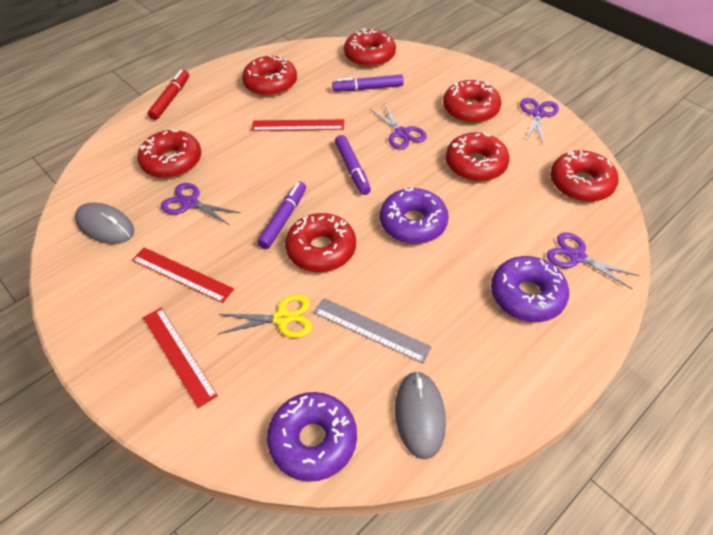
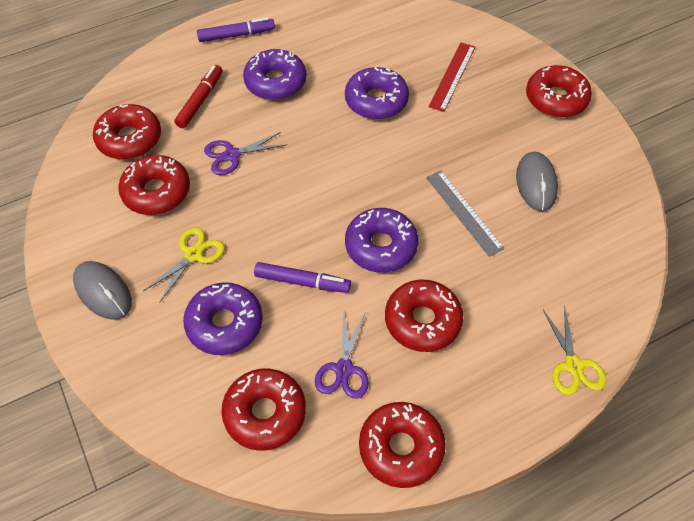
purple donut: 3 -> 4
purple marker: 3 -> 2
purple scissors: 4 -> 2
red donut: 7 -> 6
red ruler: 3 -> 1
yellow scissors: 1 -> 2

